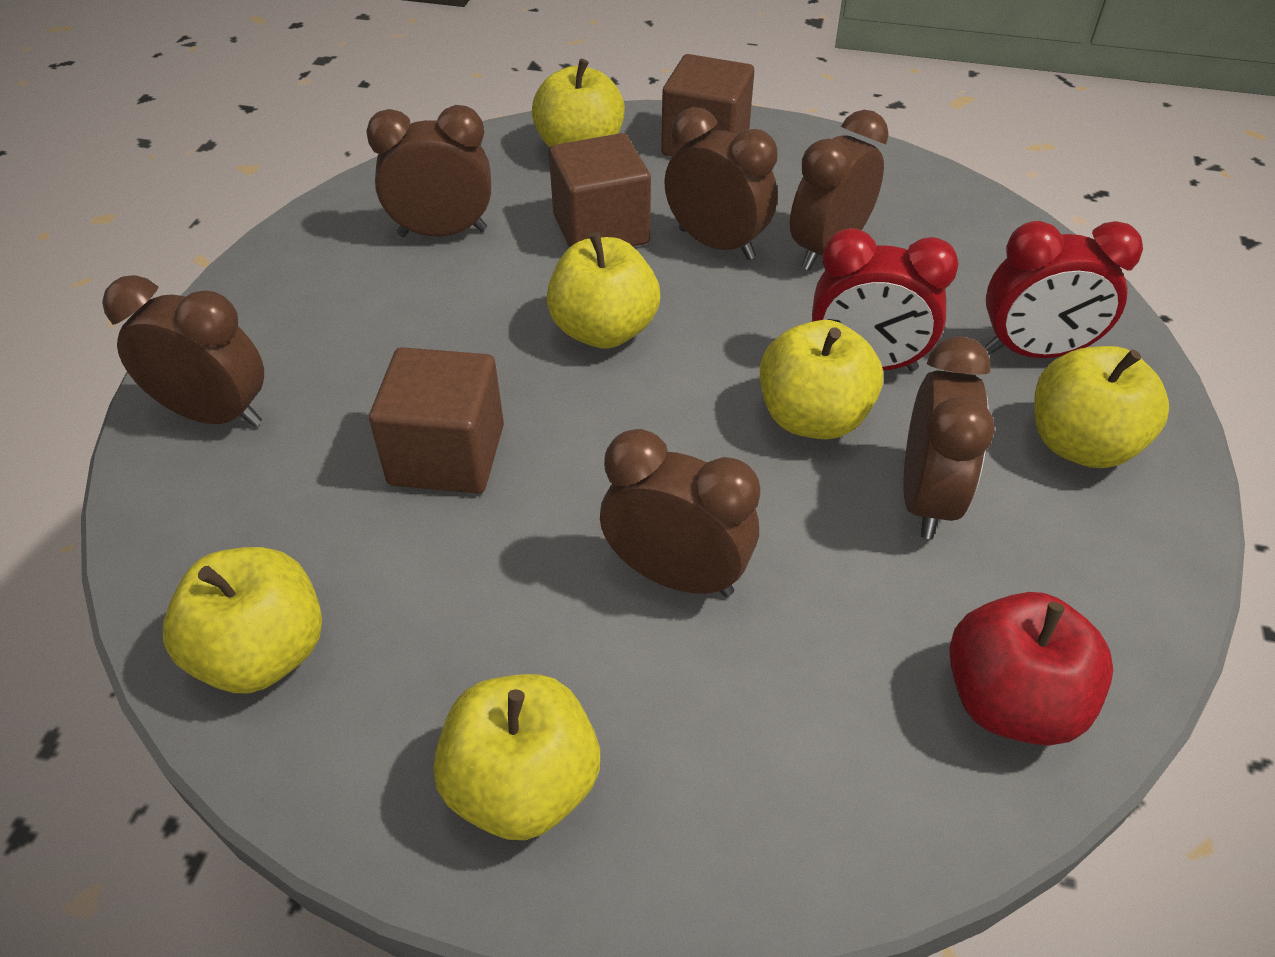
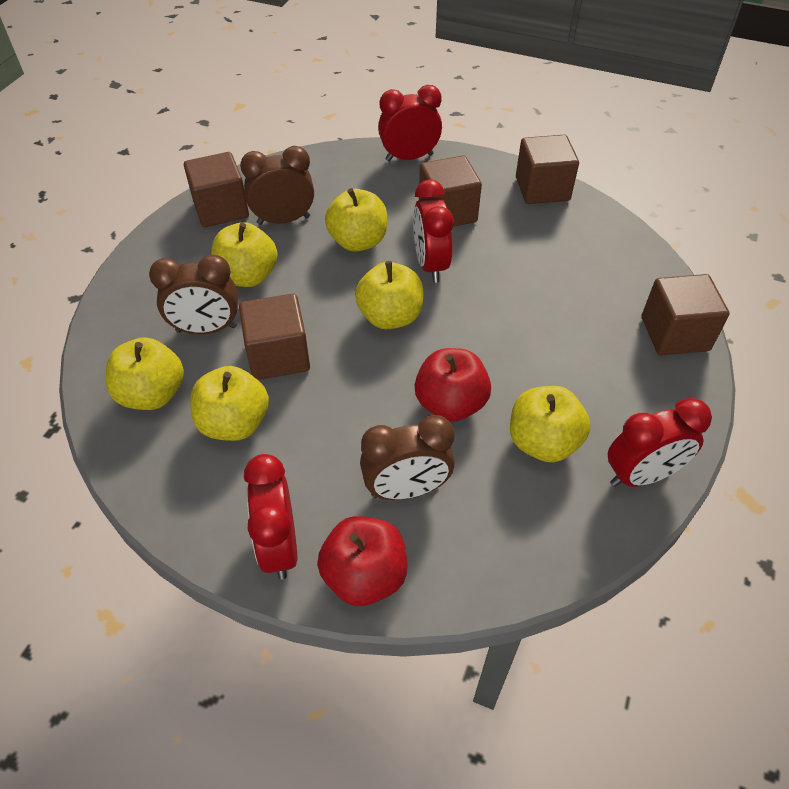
brown clock: 6 -> 3
brown cube: 3 -> 5
red apple: 1 -> 2
red clock: 2 -> 4

